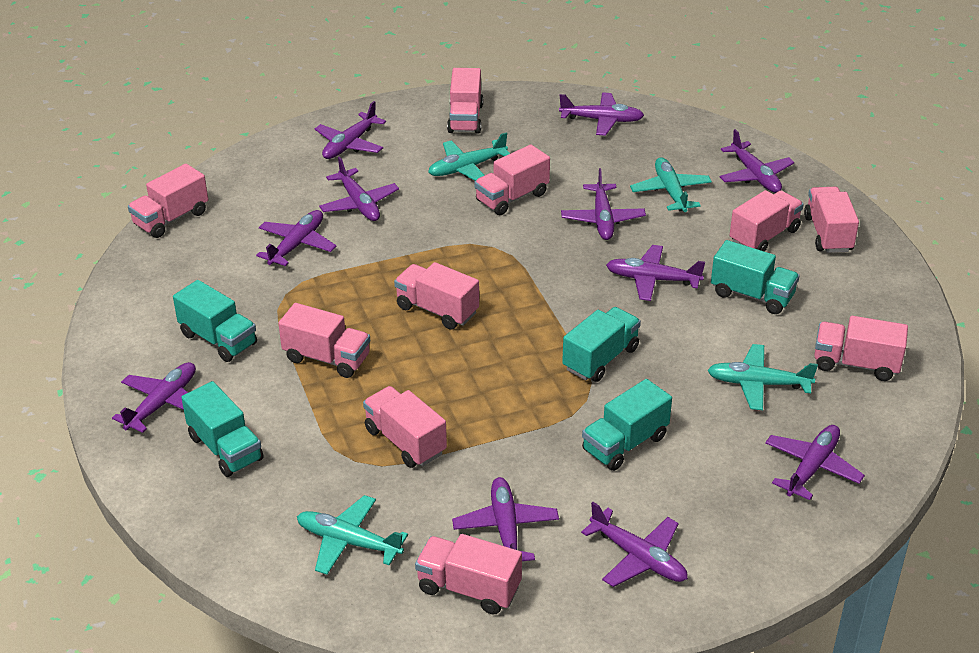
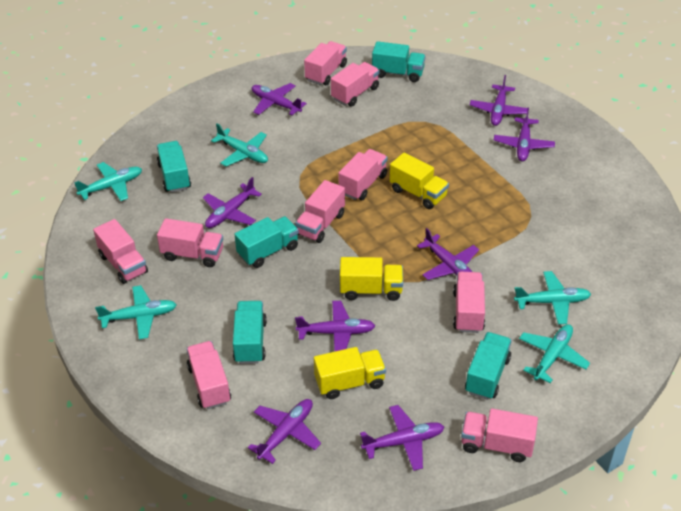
pink truck: 10 -> 9
purple plane: 11 -> 8
turquoise plane: 4 -> 5
yellow truck: 0 -> 3

